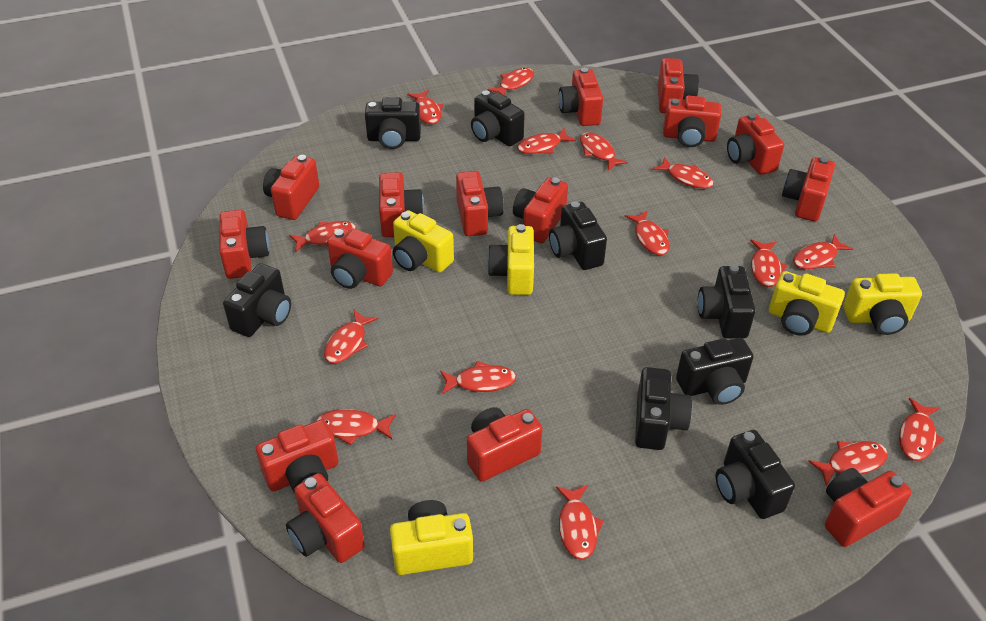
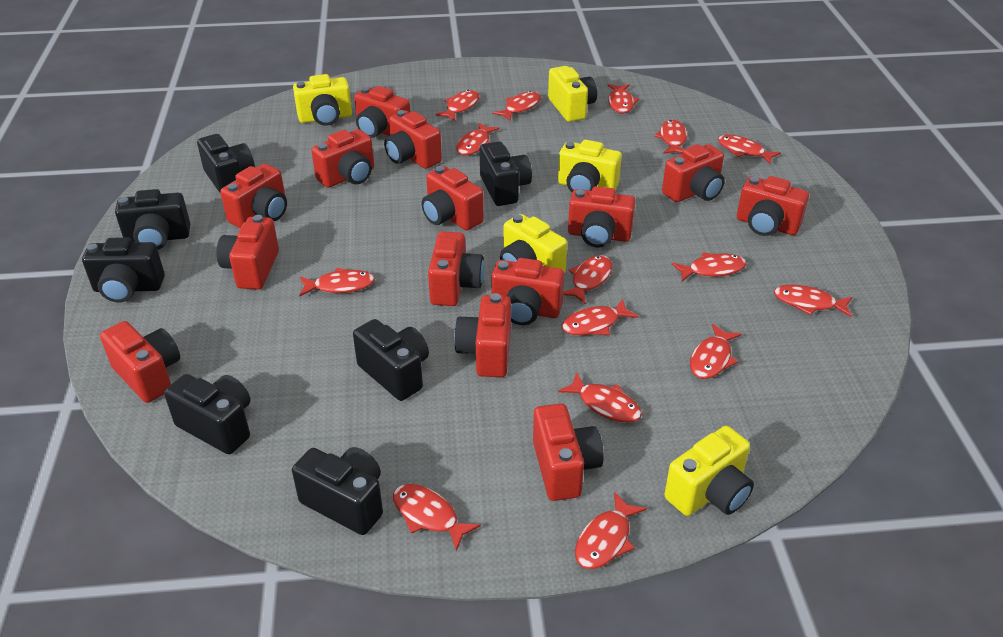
black camera: 8 -> 7
red camera: 15 -> 14

